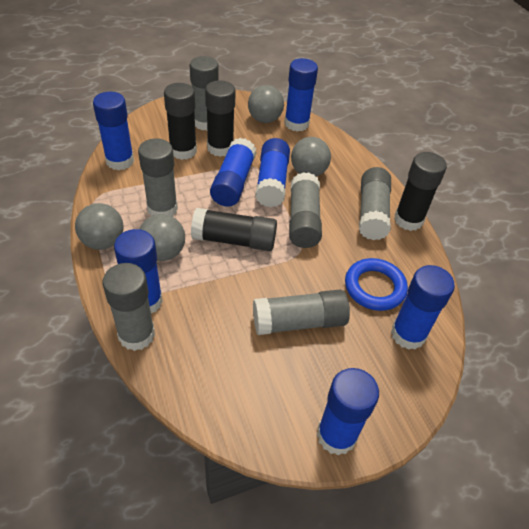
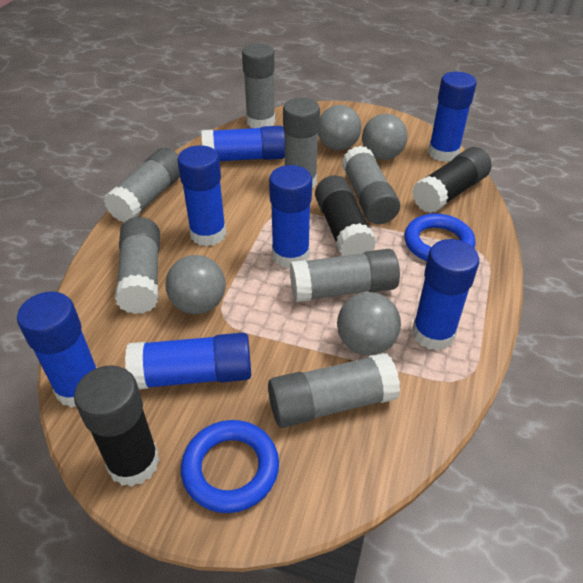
black glue stick: 4 -> 3
blue ring: 1 -> 2
grey glue stick: 6 -> 7

